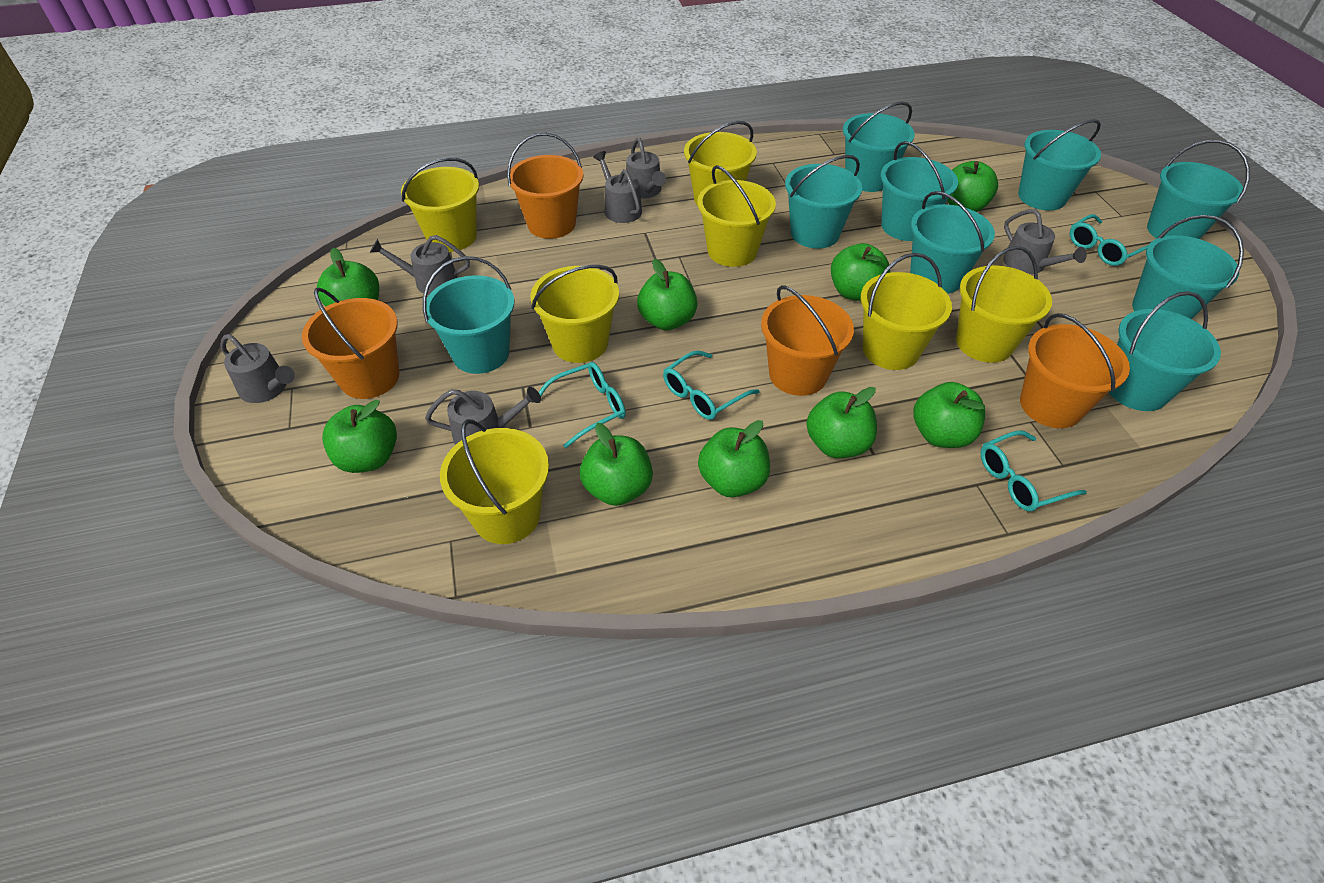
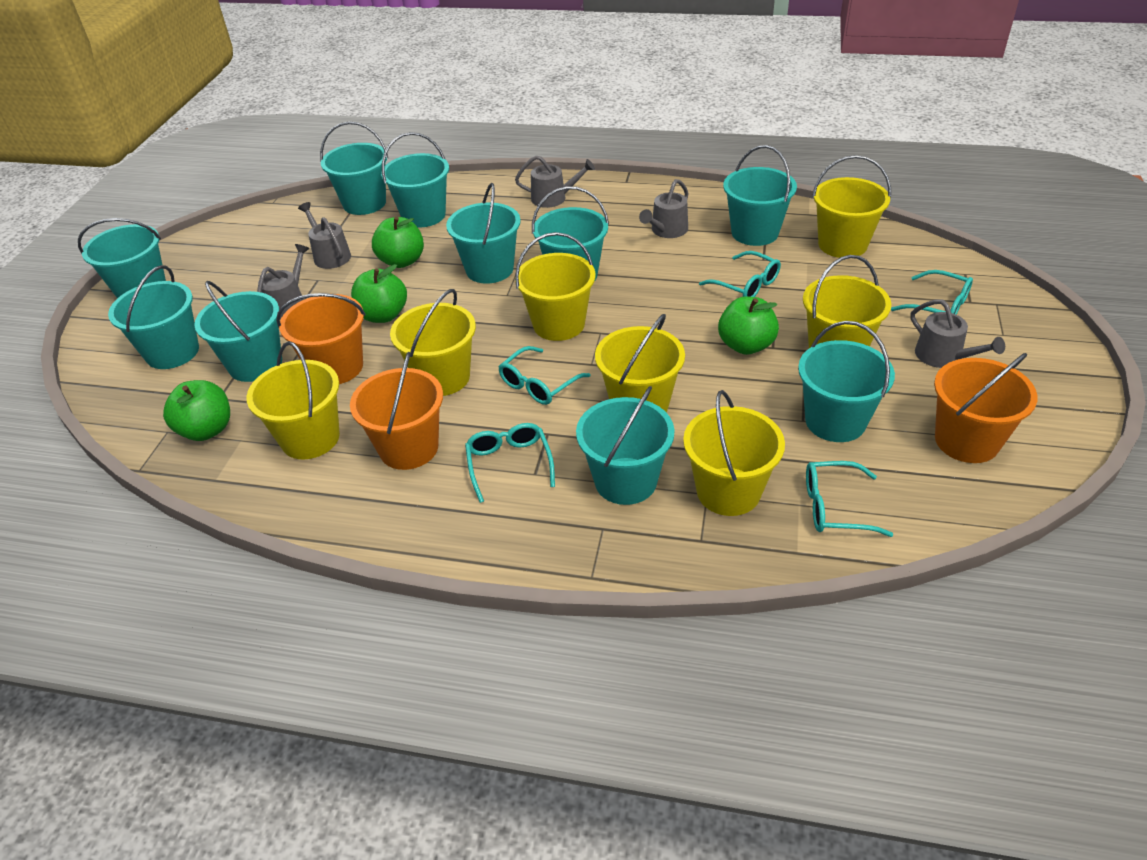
green apple: 9 -> 4
grey watering can: 6 -> 5
orange bucket: 4 -> 3
turquoise bucket: 9 -> 10
turquoise glasses: 4 -> 5

